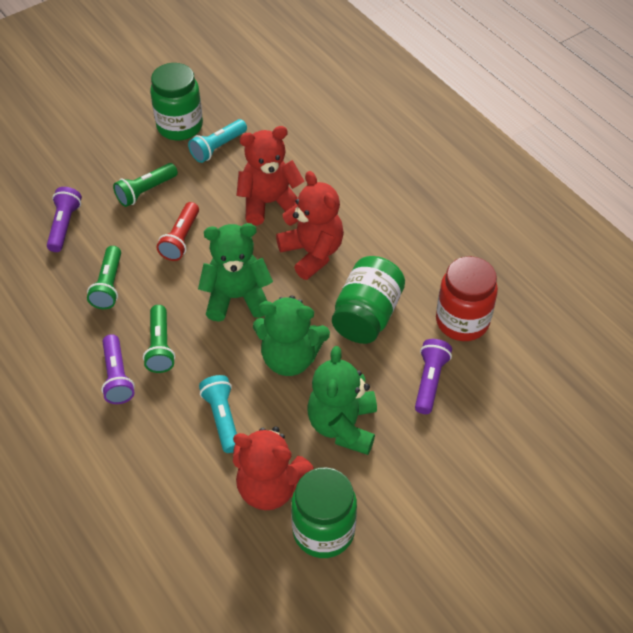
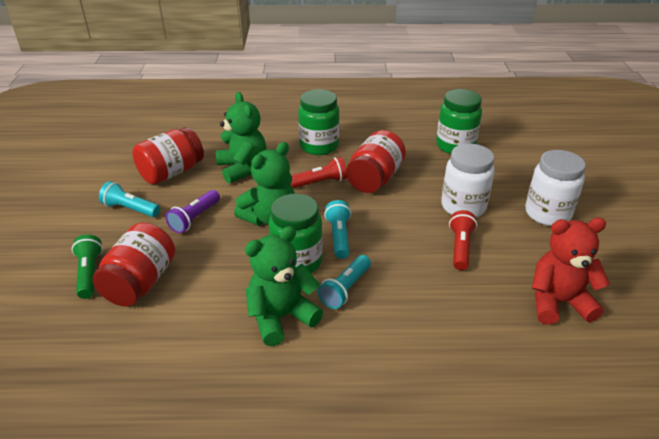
green flashlight: 3 -> 1
purple flashlight: 3 -> 1
red flashlight: 1 -> 2
red jar: 1 -> 3
red teddy bear: 3 -> 1
turquoise flashlight: 2 -> 3
white jar: 0 -> 2

